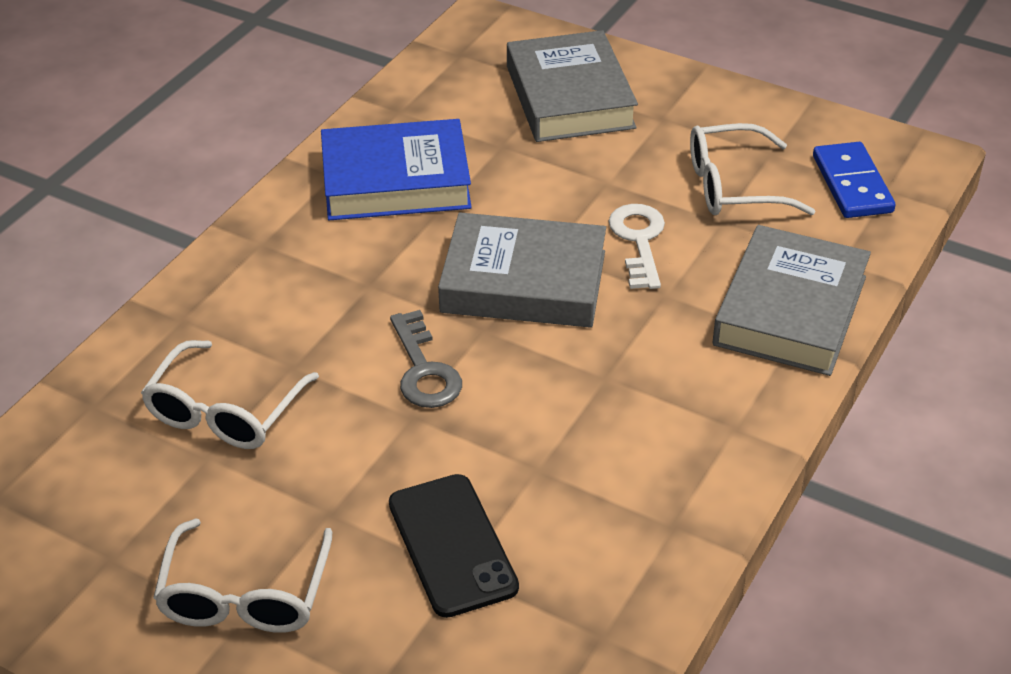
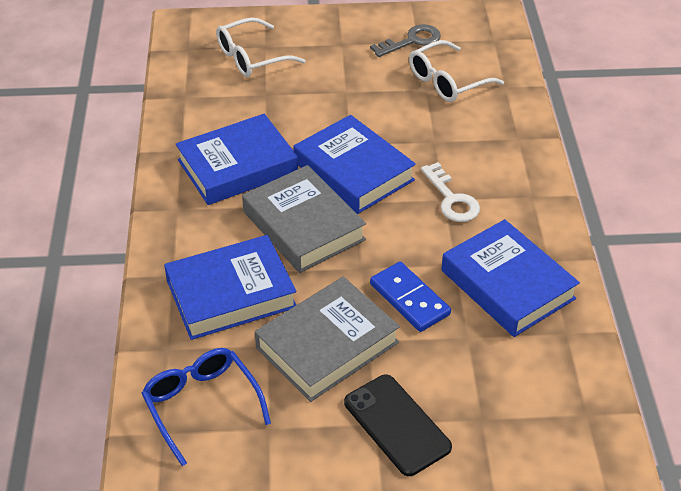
blue book: 1 -> 4
blue glasses: 0 -> 1
grey book: 3 -> 2
white glasses: 3 -> 2

